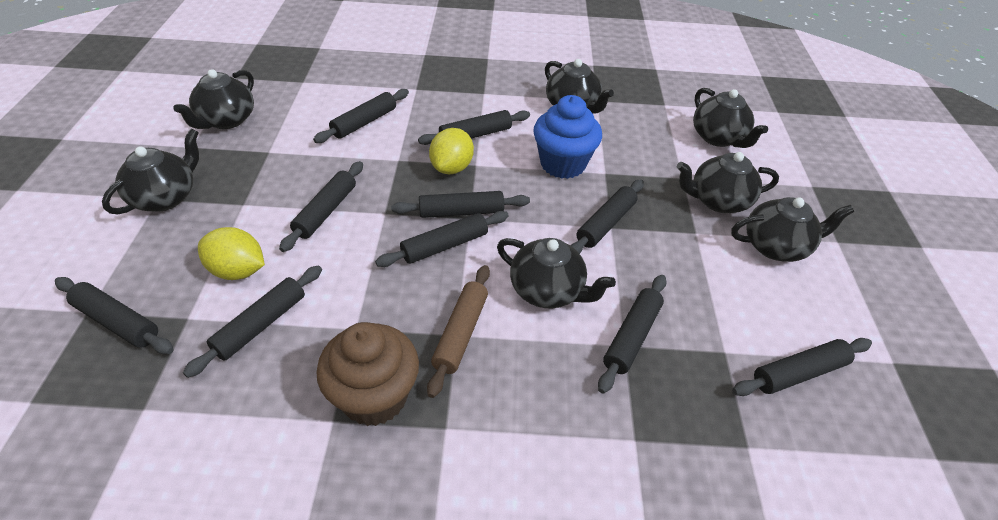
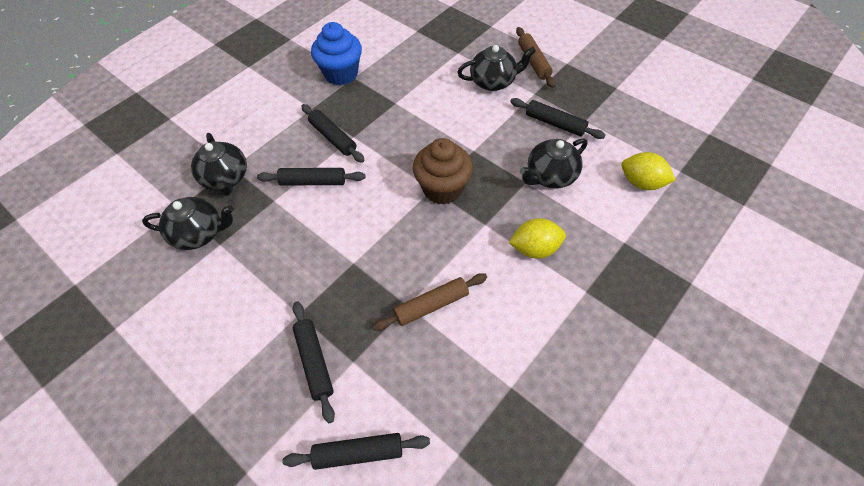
black rolling pin: 10 -> 5
black teapot: 7 -> 4
brown rolling pin: 1 -> 2

